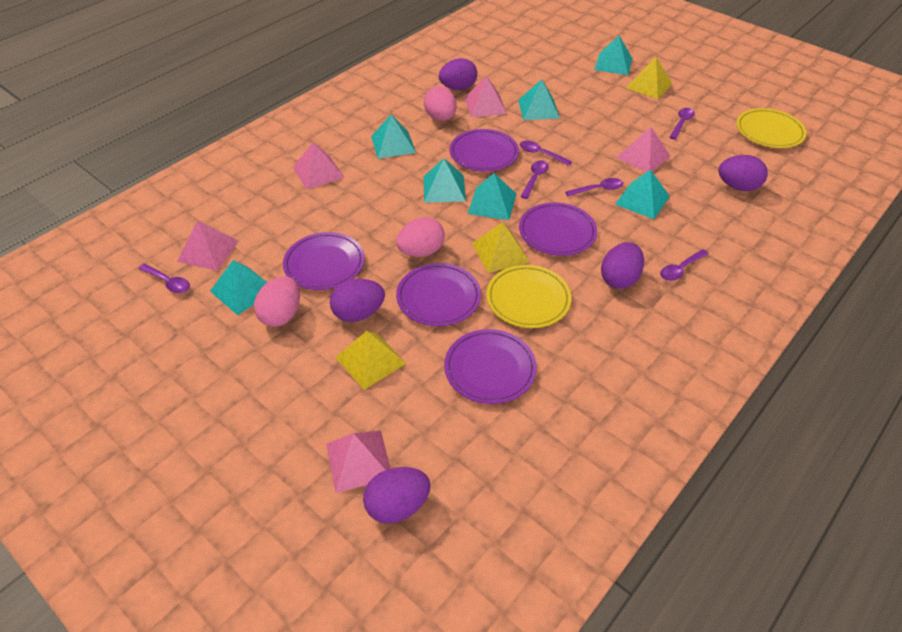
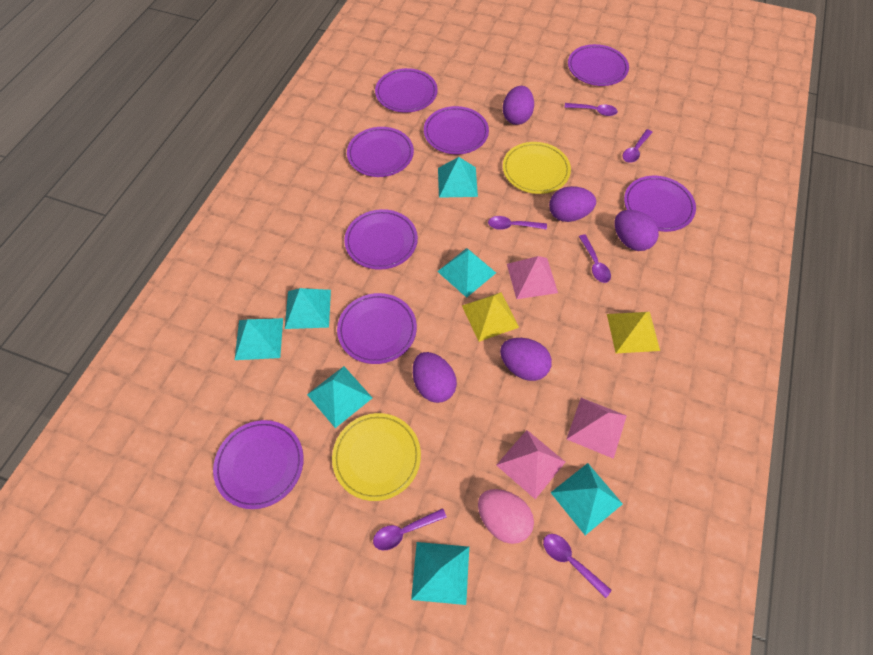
pink egg: 3 -> 1
pink pyramid: 5 -> 3
purple plate: 5 -> 8
yellow pyramid: 3 -> 2

